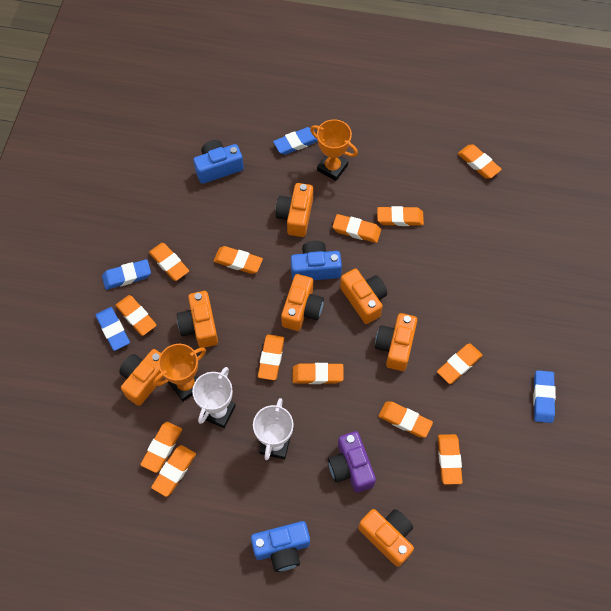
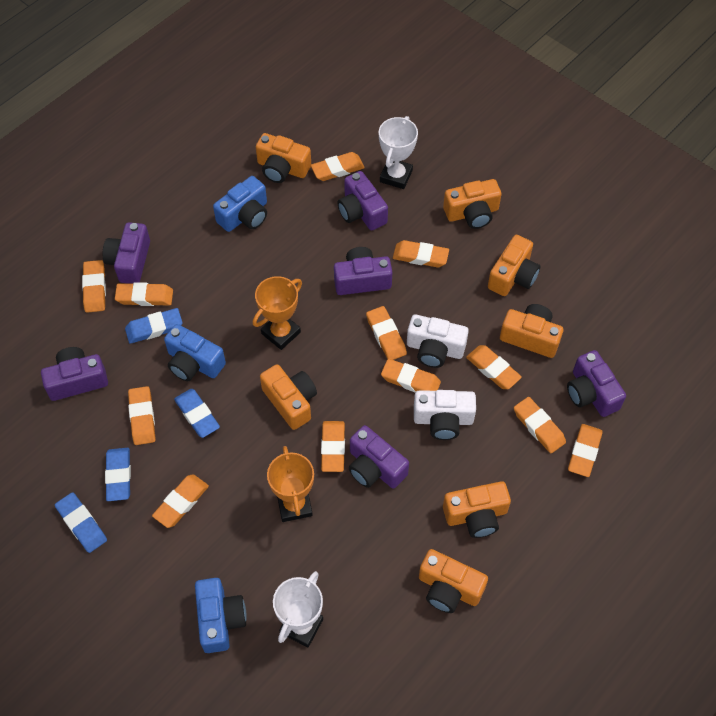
orange eraser: 13 -> 12
purple camera: 1 -> 6
white camera: 0 -> 2

